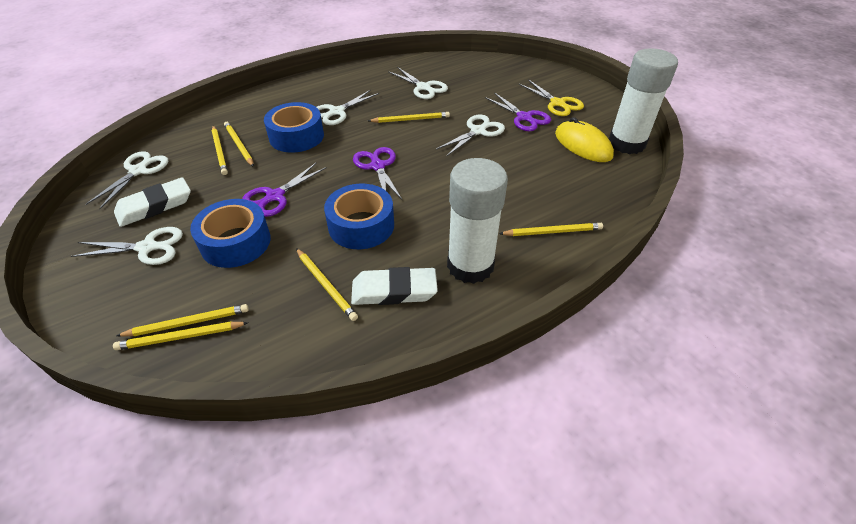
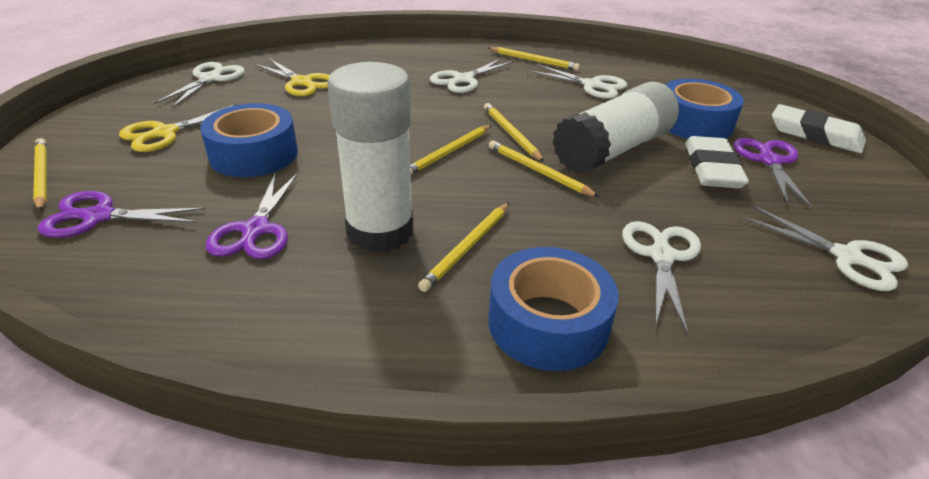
yellow mouse: 1 -> 0
yellow pencil: 7 -> 6
yellow scissors: 1 -> 2

